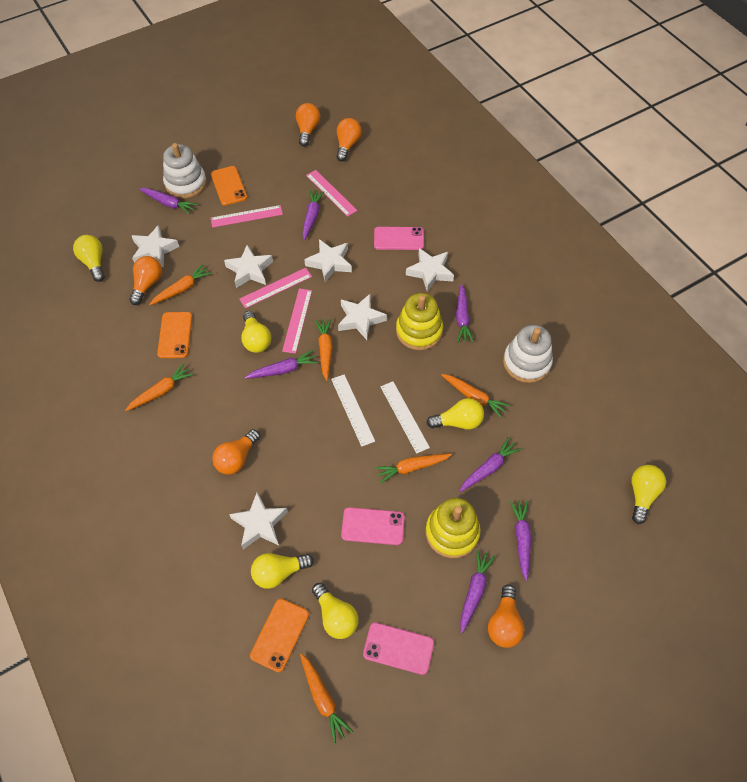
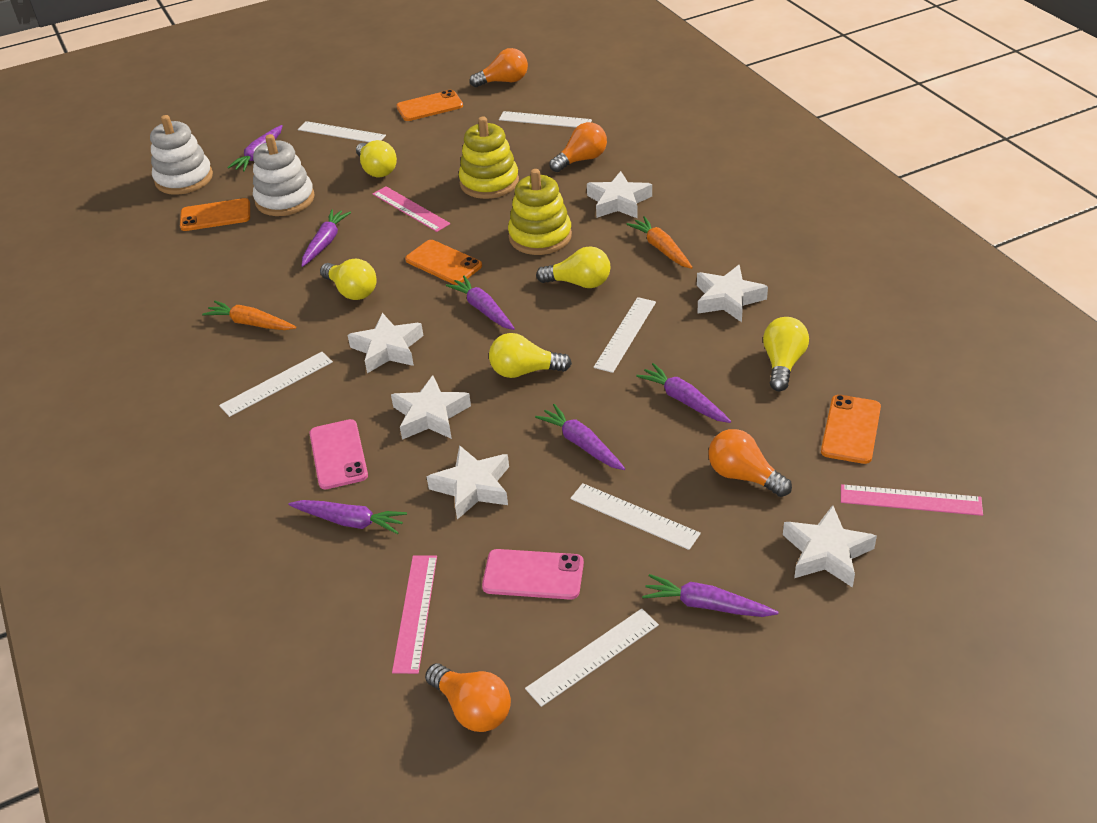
orange carrot: 6 -> 2
orange light bulb: 5 -> 4
orange phone: 3 -> 4
pink phone: 3 -> 2
pink ruler: 4 -> 3
white ruler: 2 -> 6
yellow light bulb: 6 -> 5

